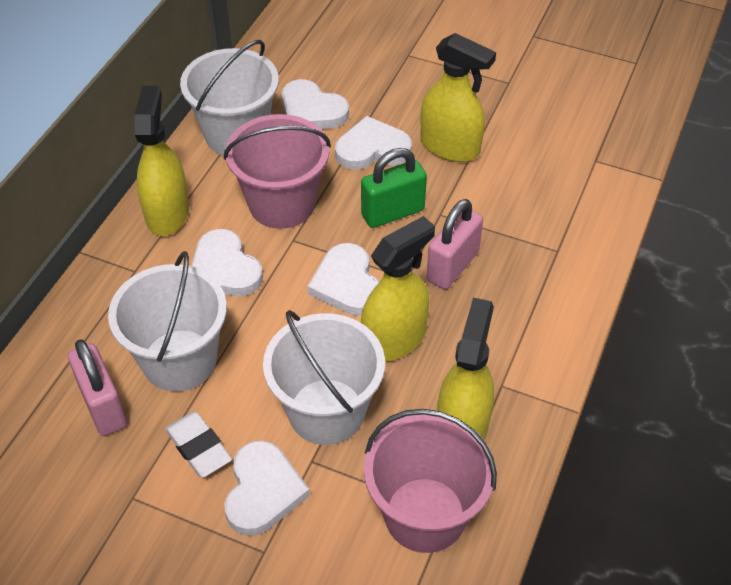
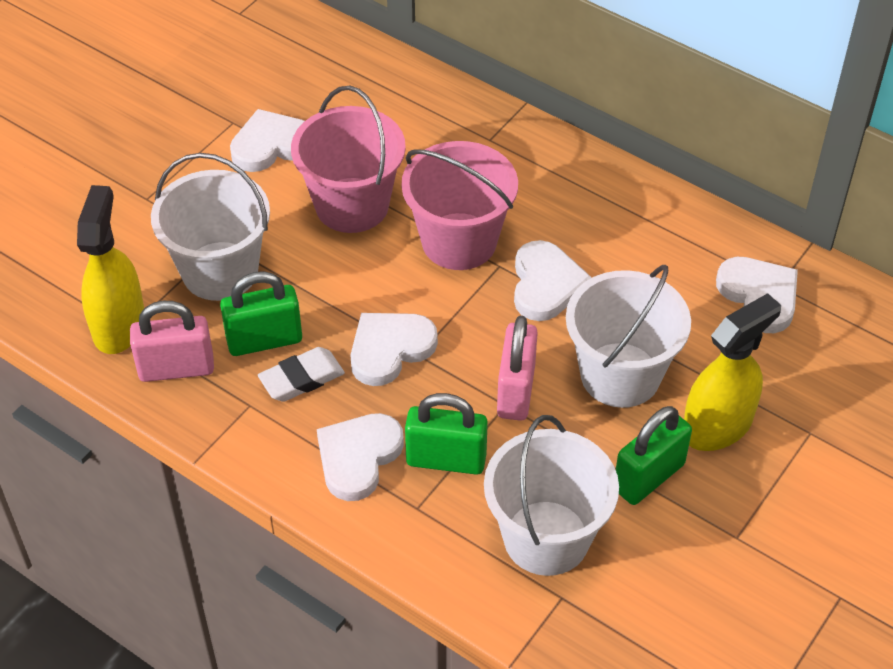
green padlock: 1 -> 3
yellow spray bottle: 4 -> 2

